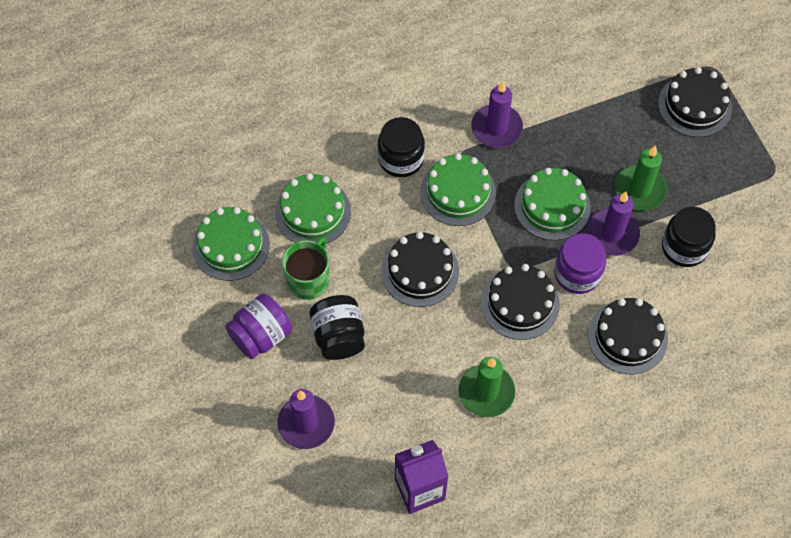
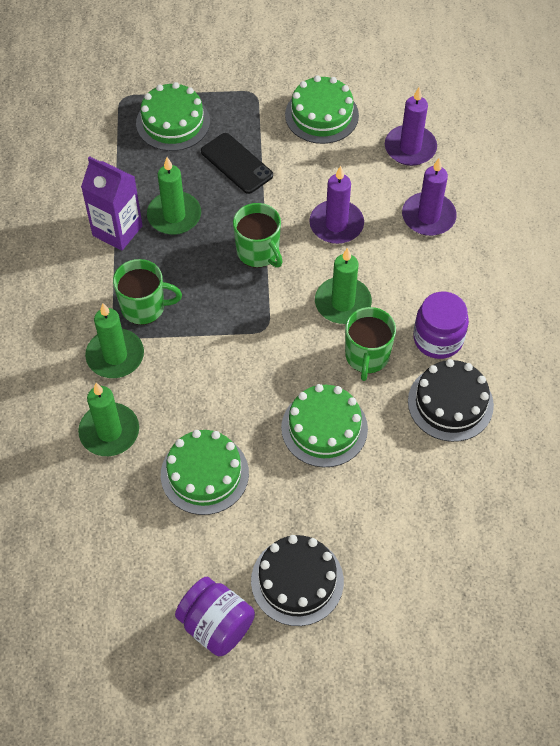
black cake: 4 -> 2
black jar: 3 -> 0
black phone: 0 -> 1
green candle: 2 -> 4
green mug: 1 -> 3

